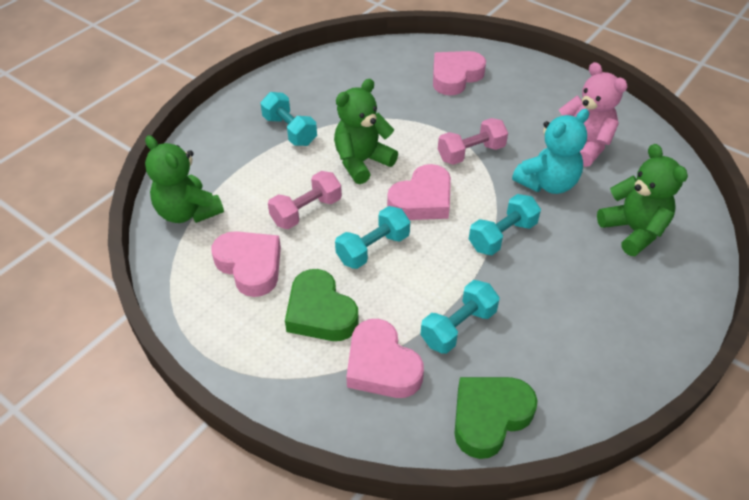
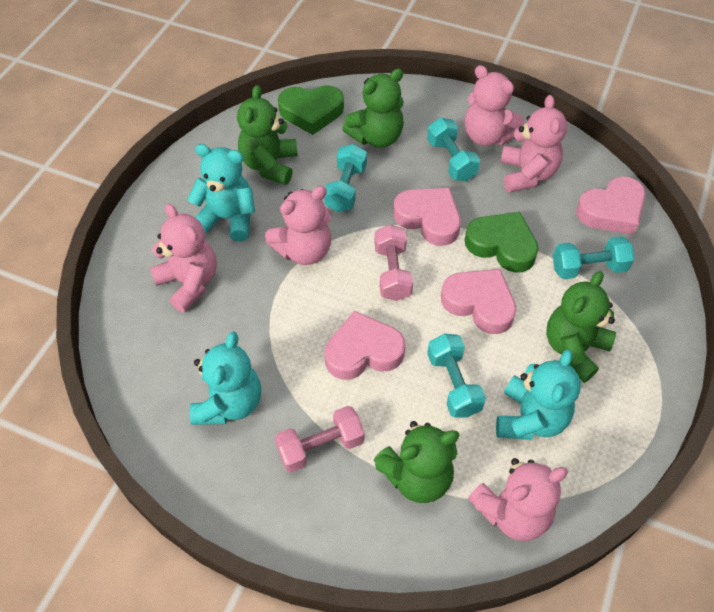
green teddy bear: 3 -> 4
pink teddy bear: 1 -> 5
turquoise teddy bear: 1 -> 3

